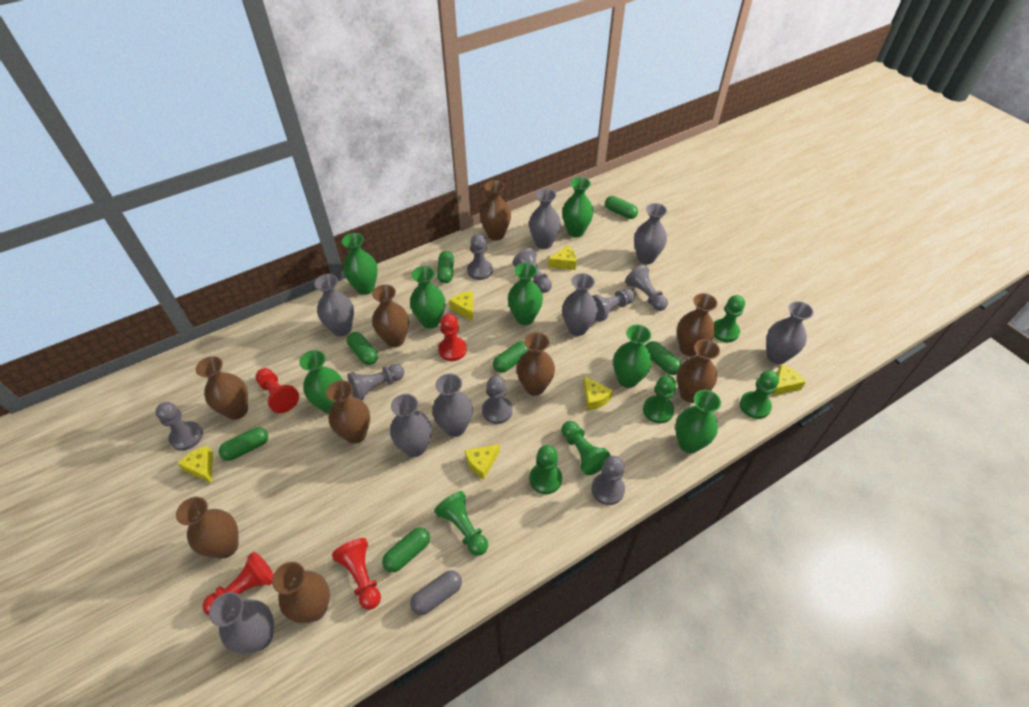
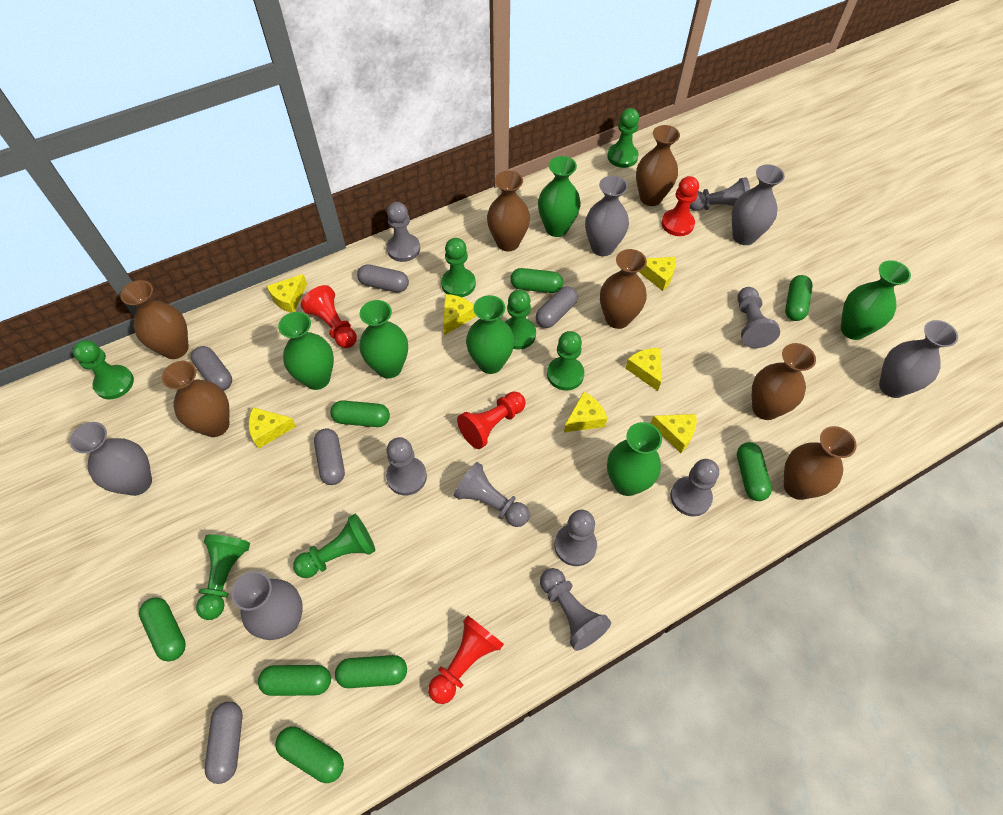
brown vase: 9 -> 7
green capsule: 7 -> 8
green pawn: 6 -> 7
green vase: 7 -> 6
grey capsule: 1 -> 5
grey vase: 8 -> 5
yellow cheese: 6 -> 7

